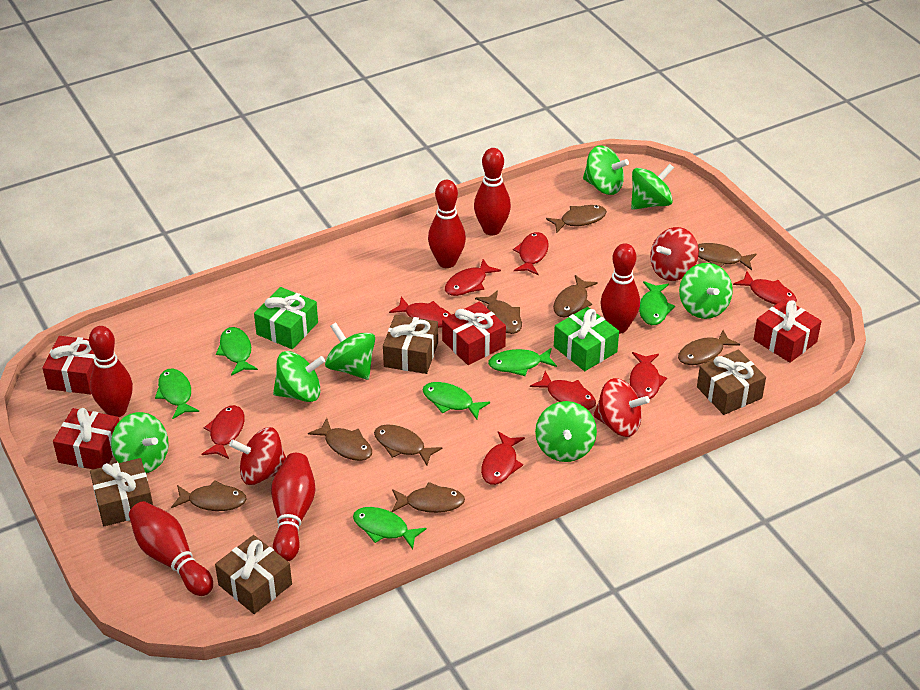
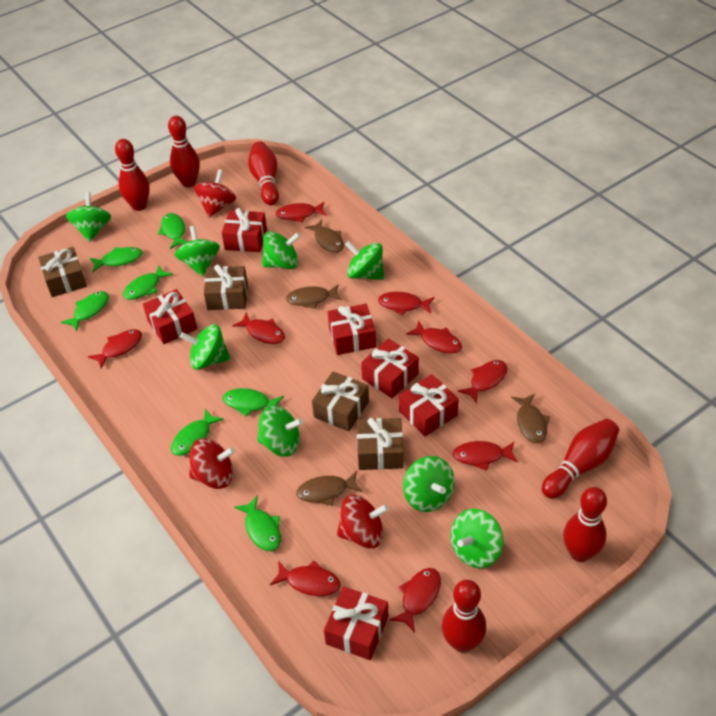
brown fish: 9 -> 4
green fish: 6 -> 7
green gift: 2 -> 0
green spinning top: 7 -> 8
red fish: 8 -> 9
red gift: 4 -> 6

